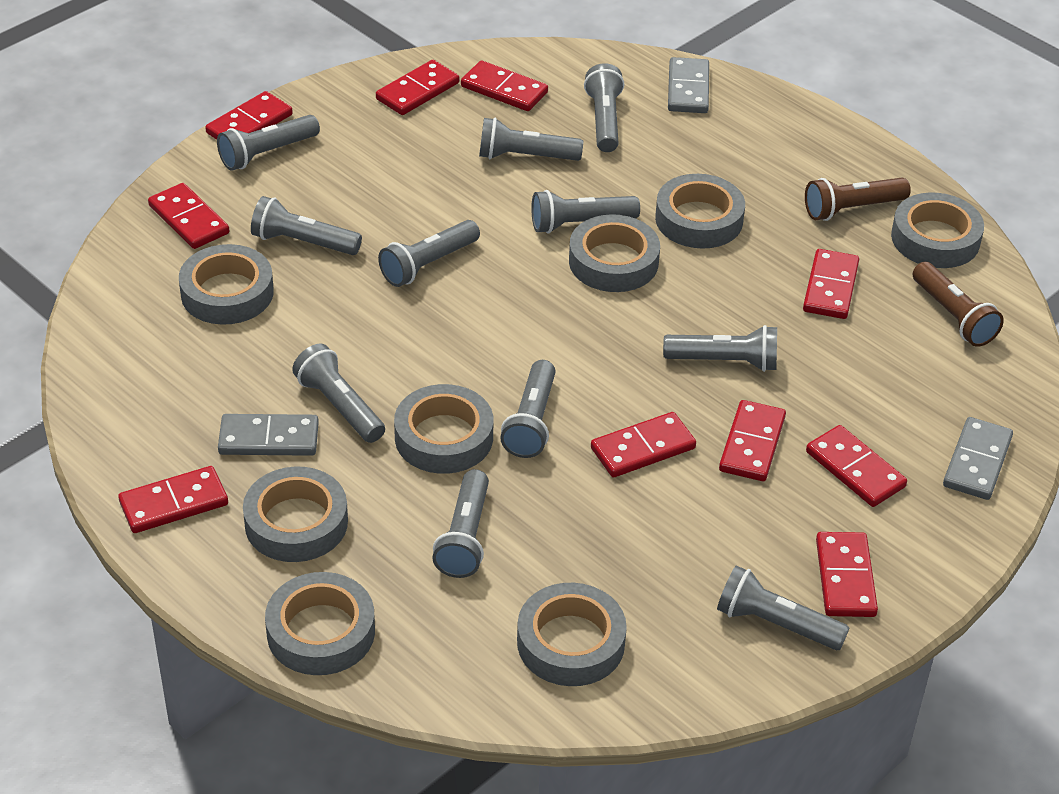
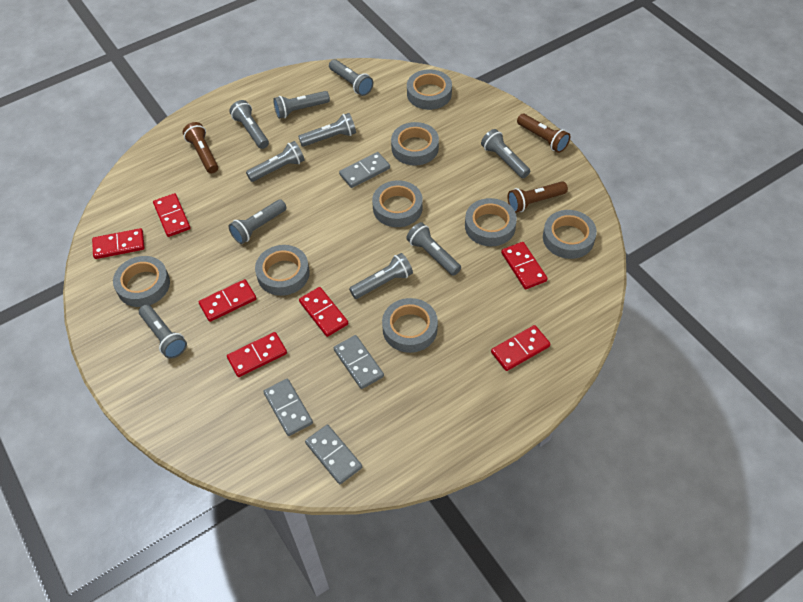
brown flashlight: 2 -> 3
grey domino: 3 -> 4
grey flashlight: 11 -> 10
red domino: 10 -> 7

